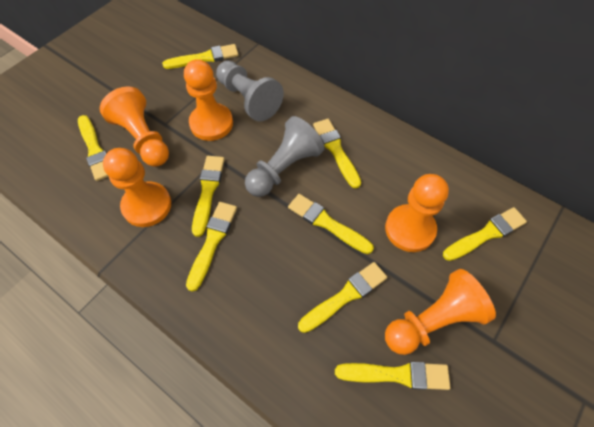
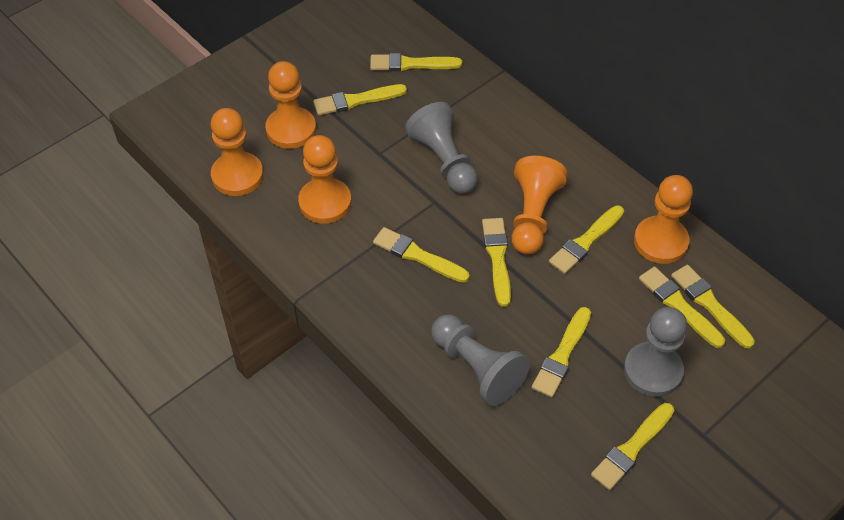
grey pawn: 2 -> 3

